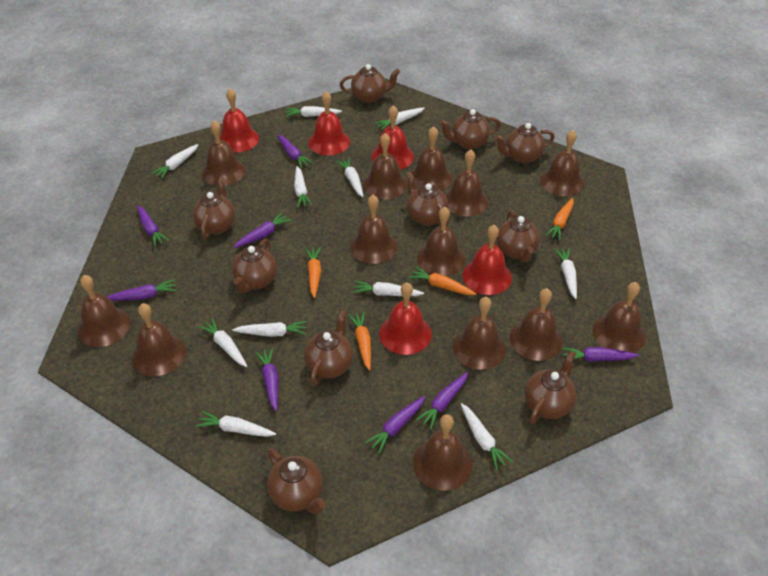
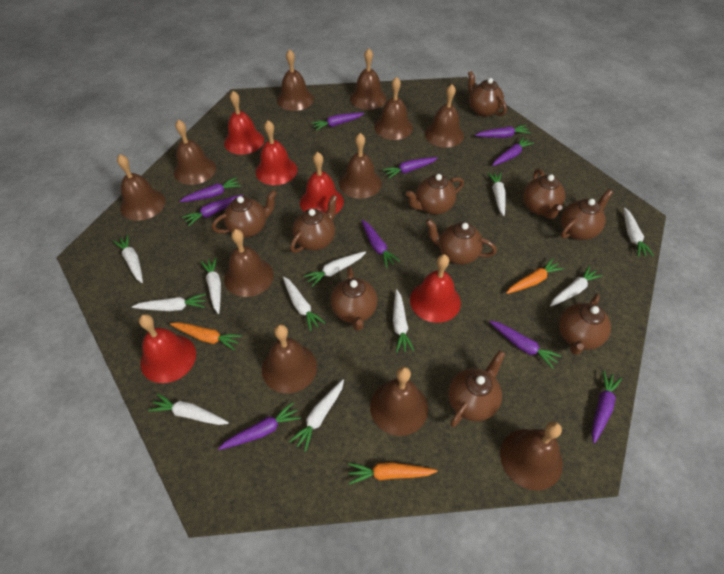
brown bell: 13 -> 11
orange carrot: 4 -> 3
purple carrot: 8 -> 10

